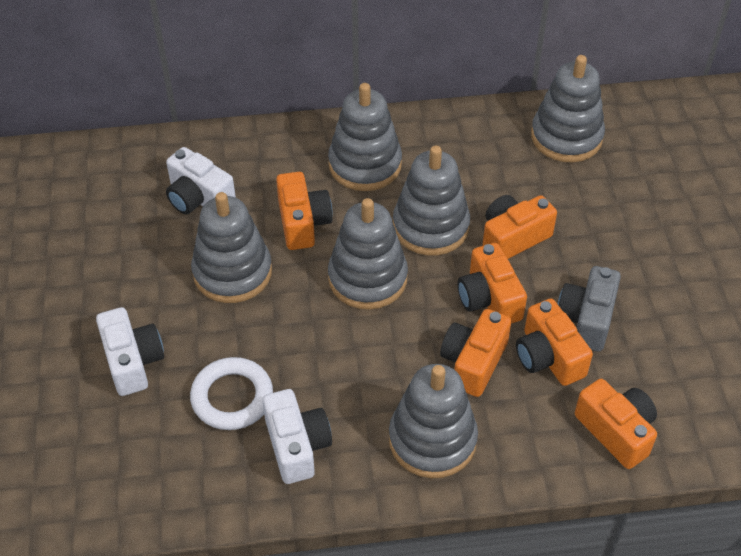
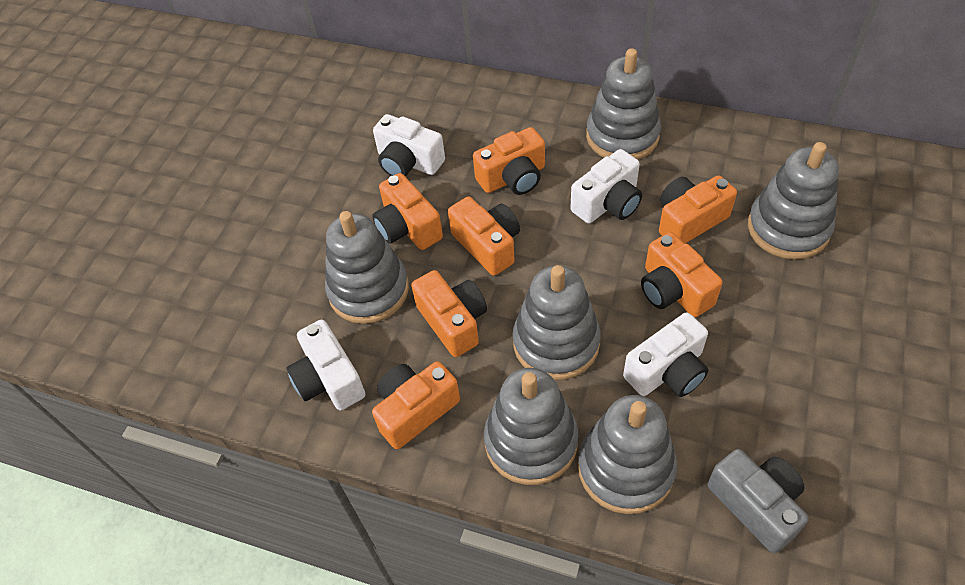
orange camera: 6 -> 7
white camera: 3 -> 4
white ring: 1 -> 0

